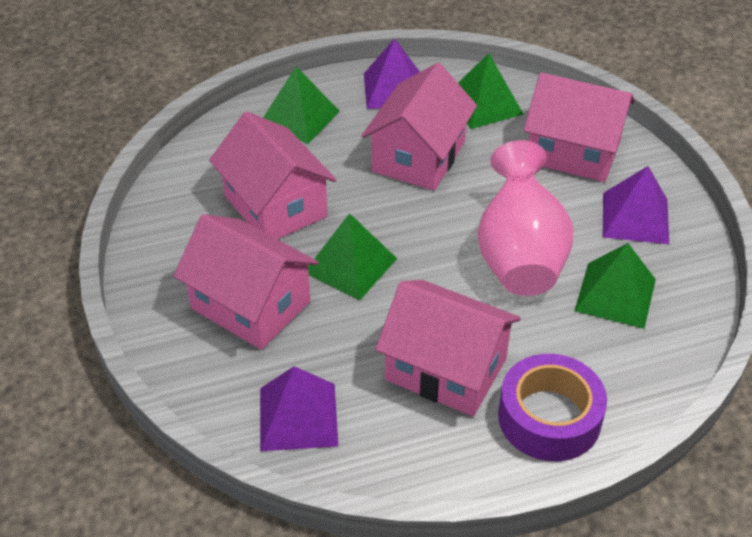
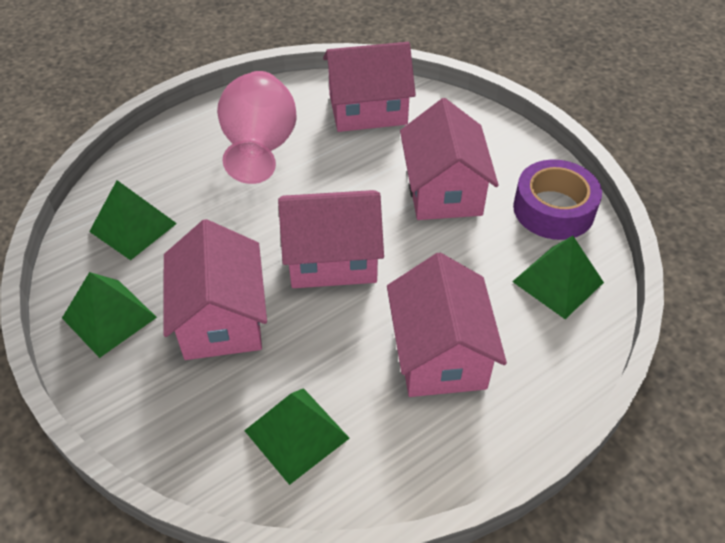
purple pyramid: 3 -> 0

